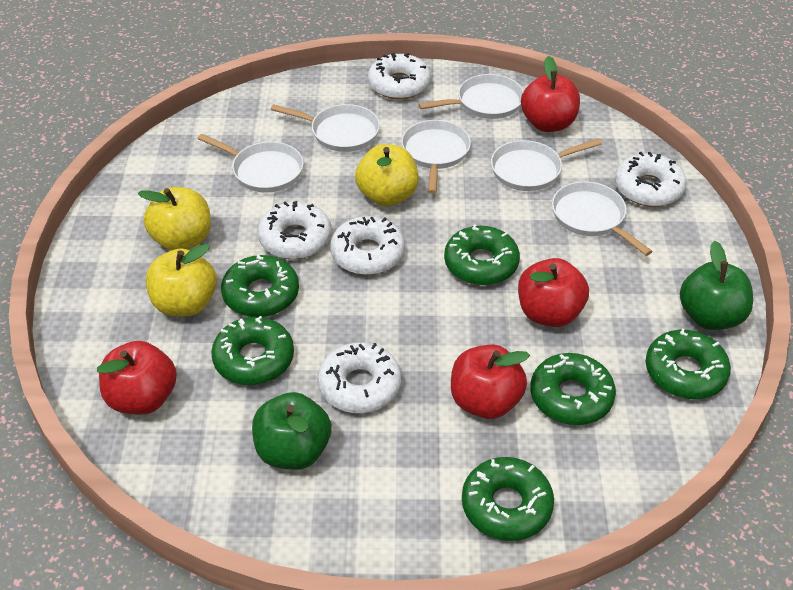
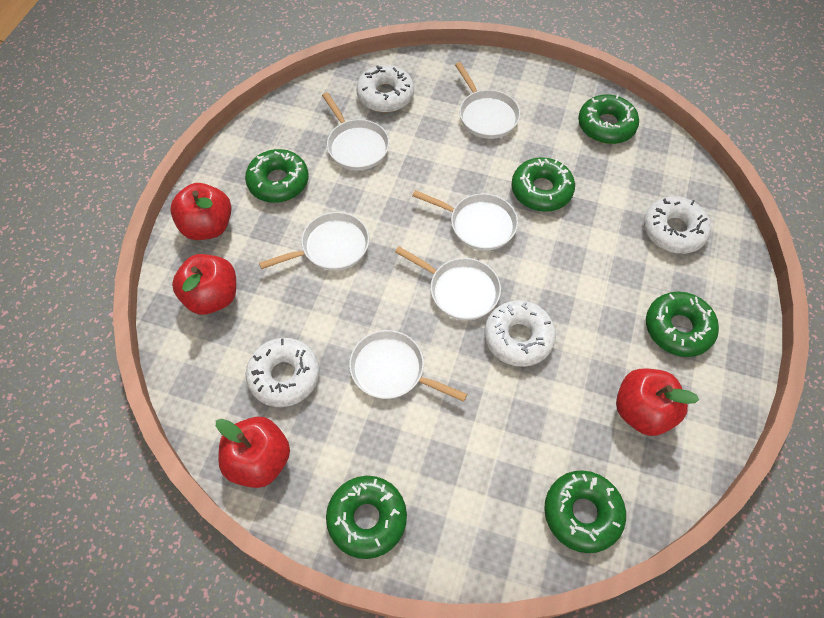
green apple: 2 -> 0
white donut: 5 -> 4
yellow apple: 3 -> 0

